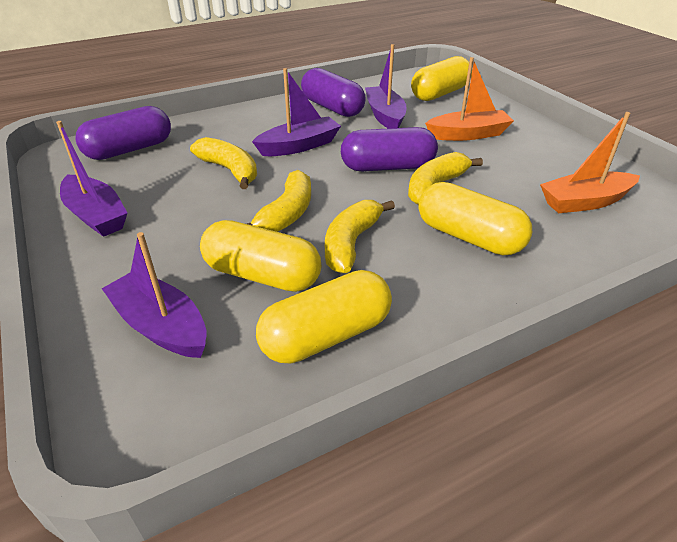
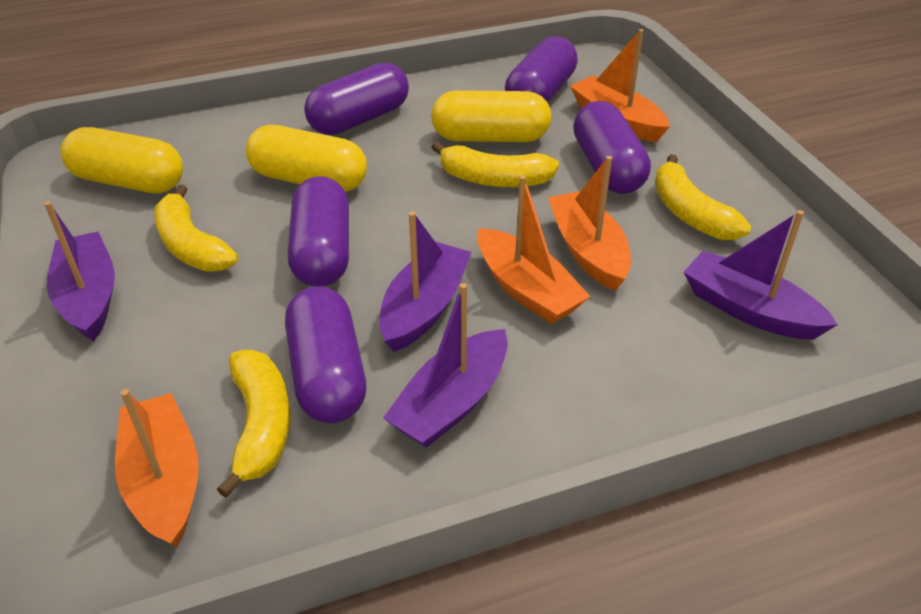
orange boat: 2 -> 4
purple capsule: 3 -> 5
yellow capsule: 4 -> 3

